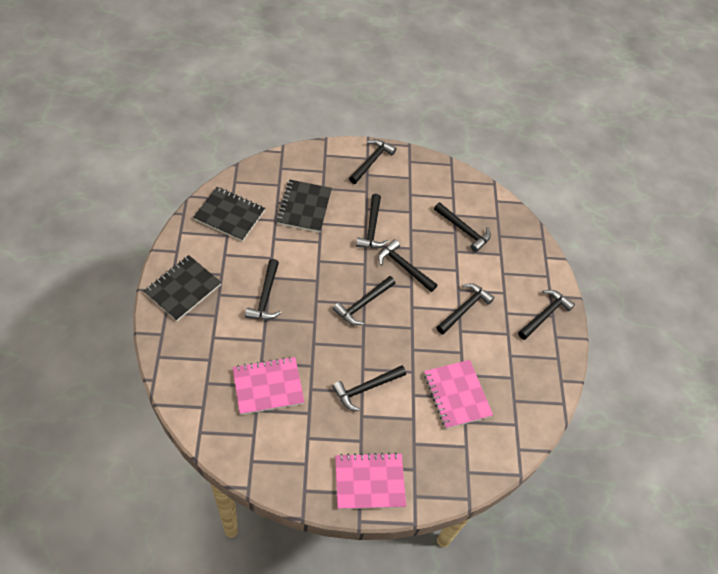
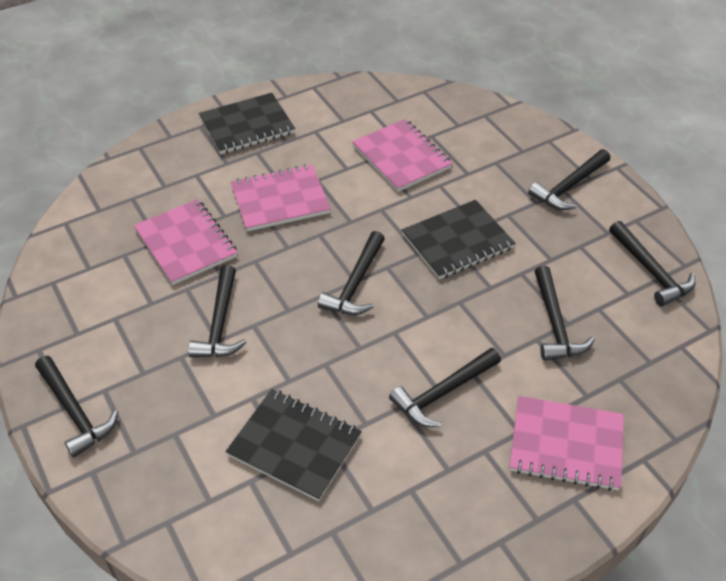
black hammer: 9 -> 7
pink notebook: 3 -> 4

